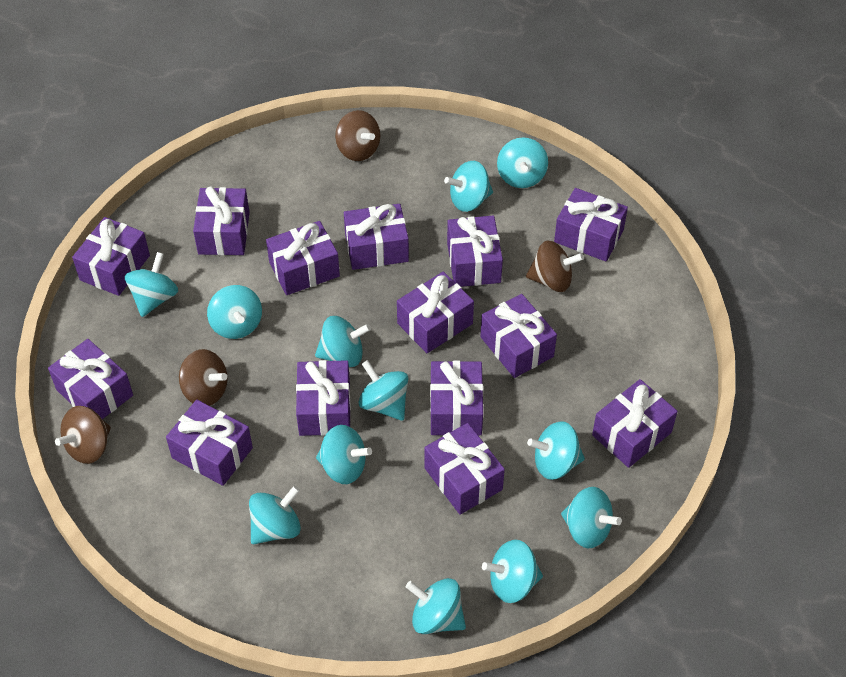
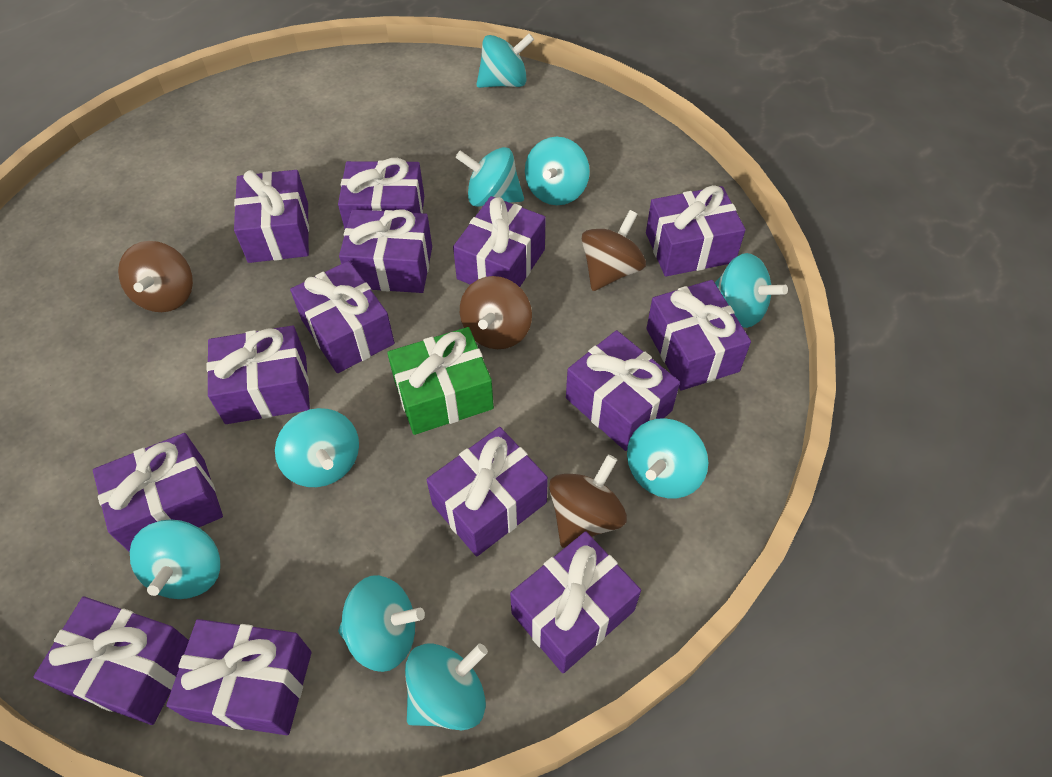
green gift: 0 -> 1
turquoise spinning top: 12 -> 9

